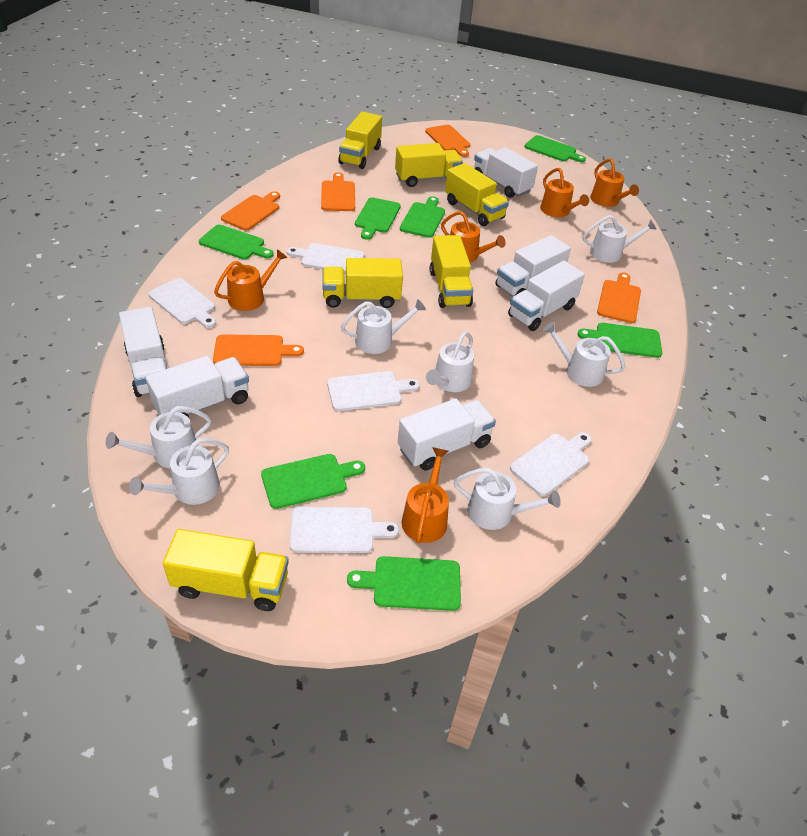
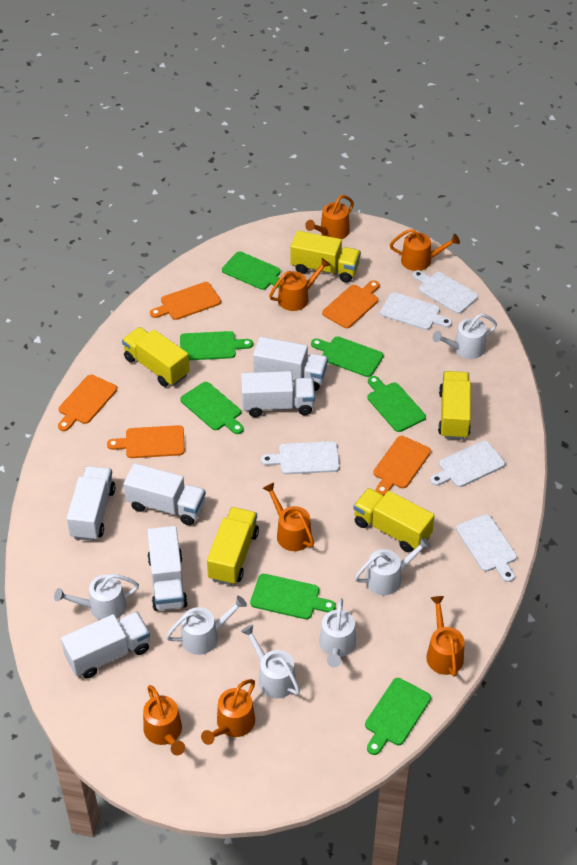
orange watering can: 5 -> 7
white watering can: 7 -> 6
yellow truck: 6 -> 5

